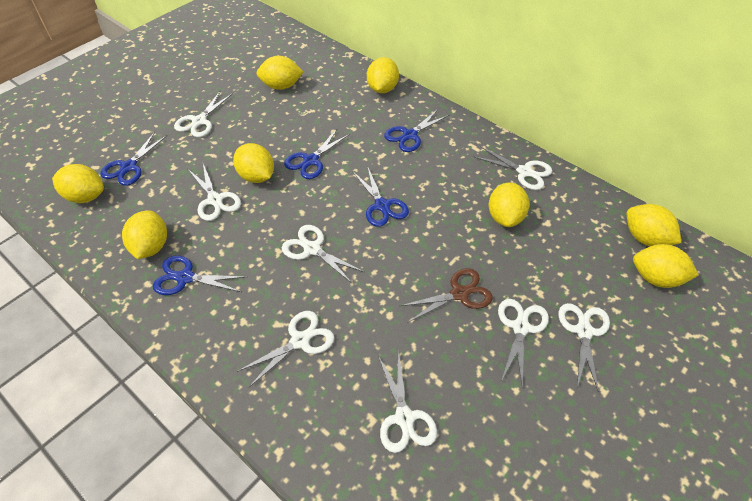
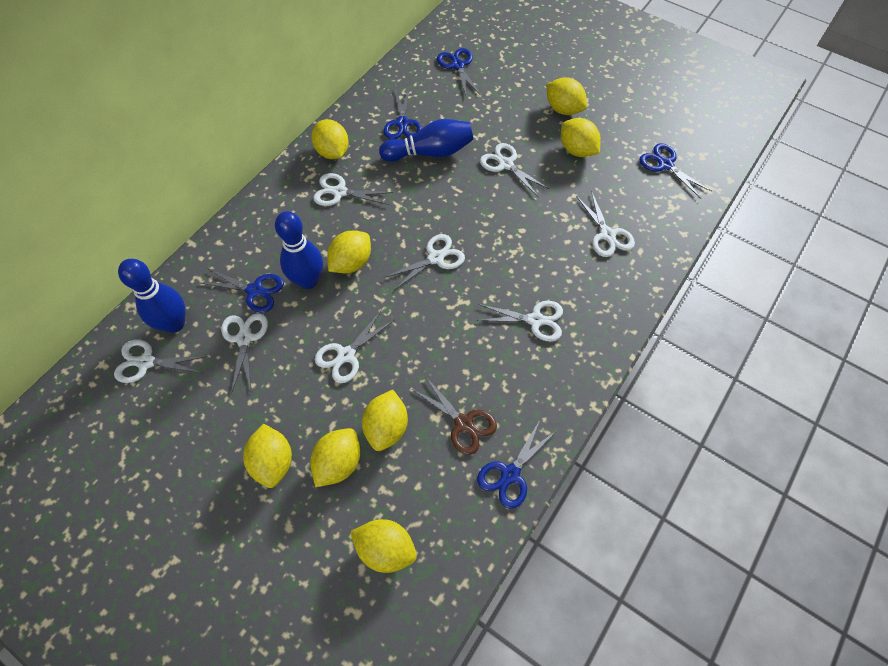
blue bowling pin: 0 -> 3

